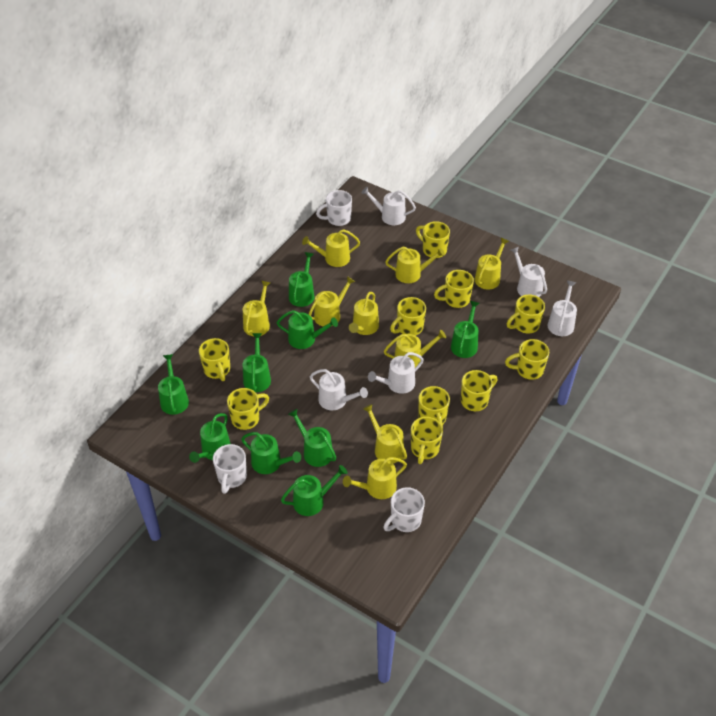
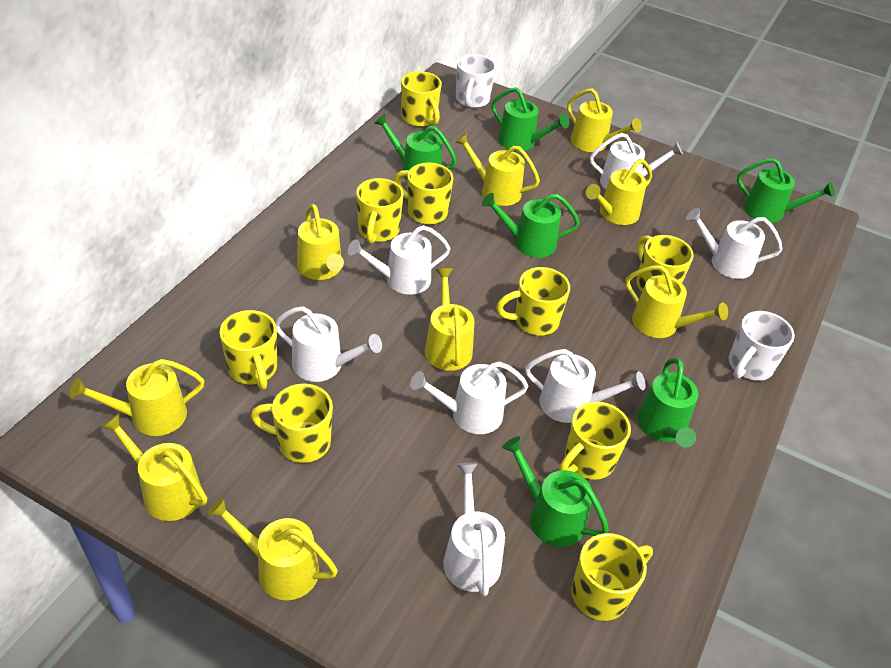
green watering can: 9 -> 6
white mug: 3 -> 2
white watering can: 5 -> 7
yellow mug: 10 -> 9

